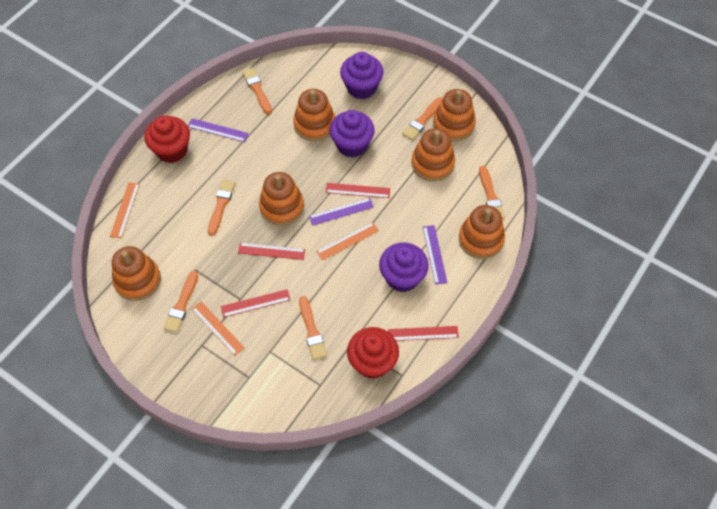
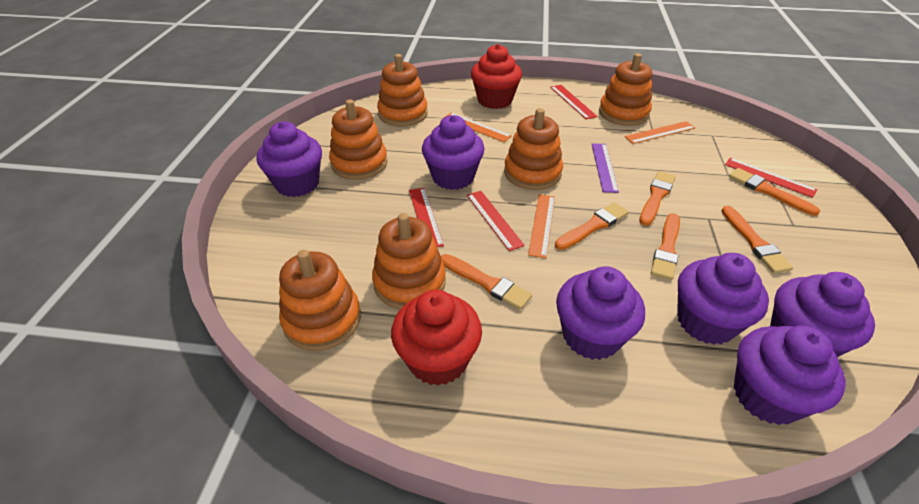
purple cupcake: 3 -> 6
purple ruler: 3 -> 1

